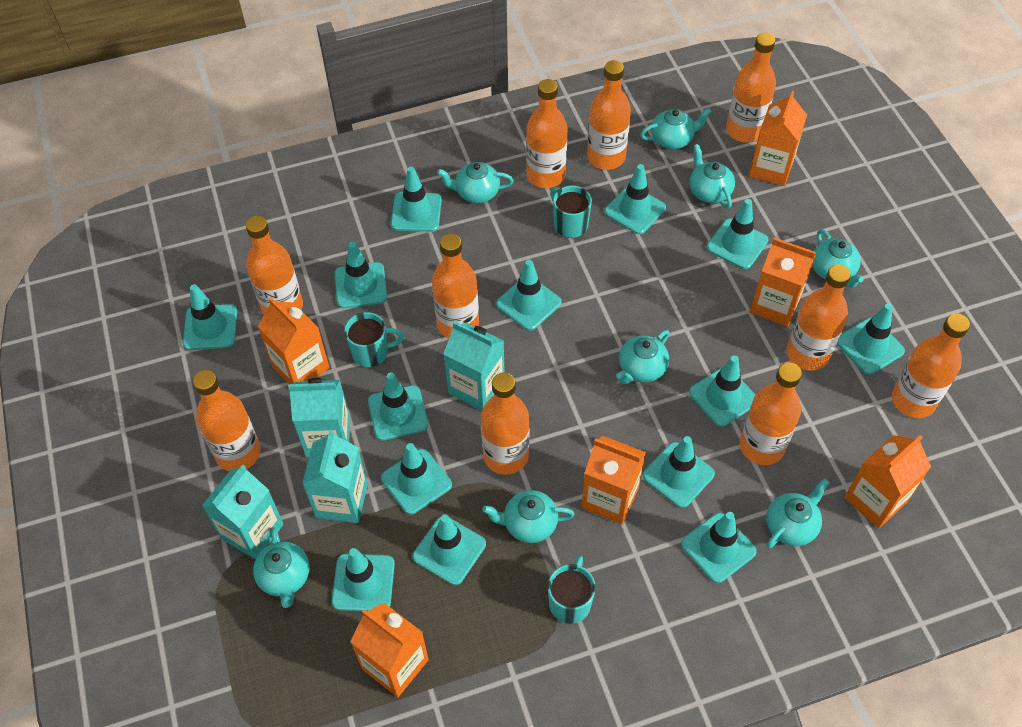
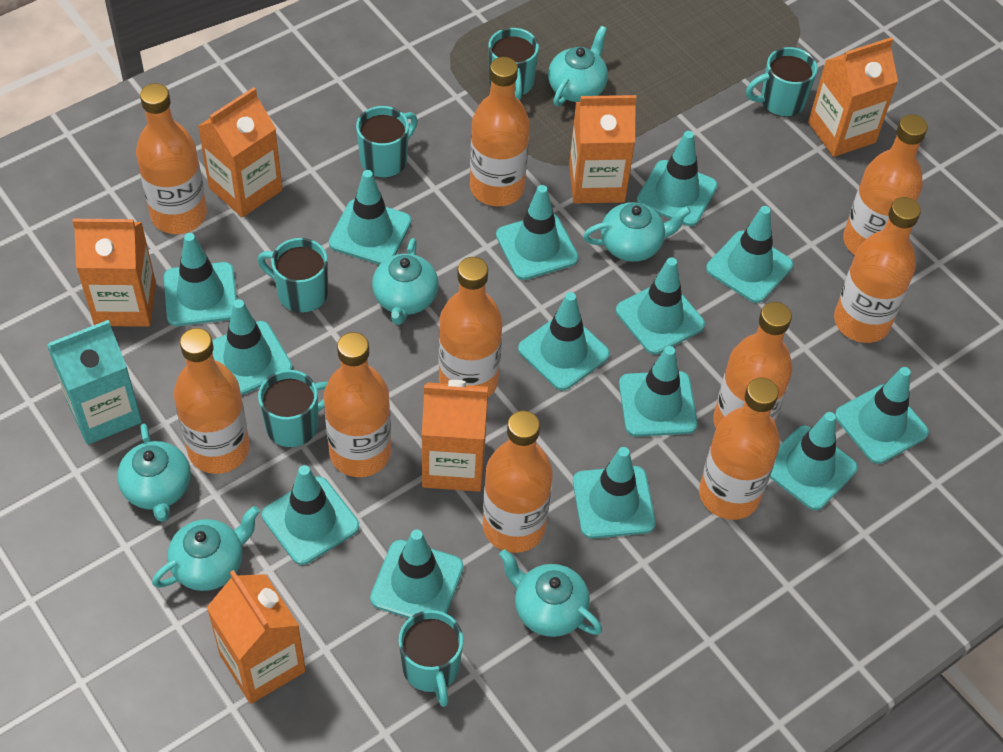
turquoise carton: 4 -> 1
turquoise mug: 3 -> 6
turquoise teapot: 8 -> 6

